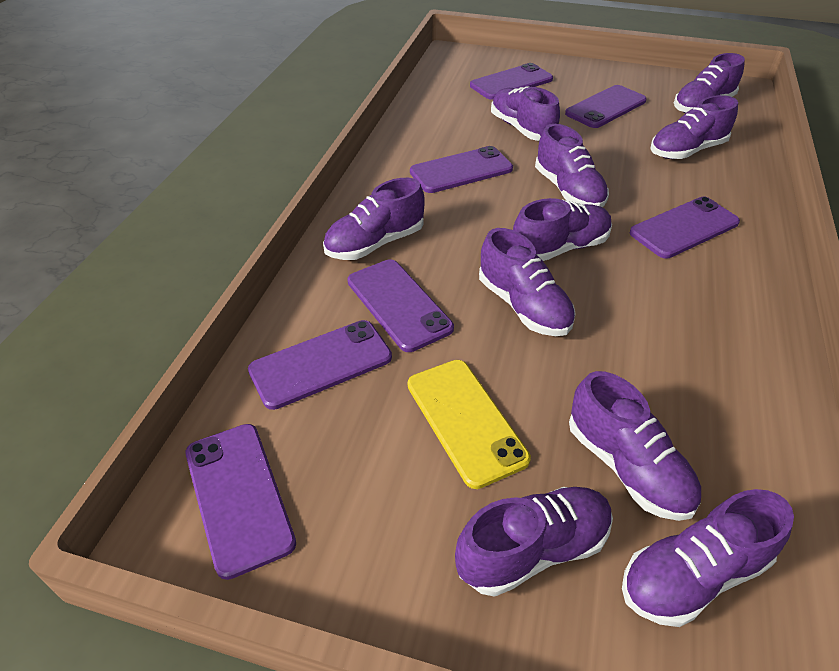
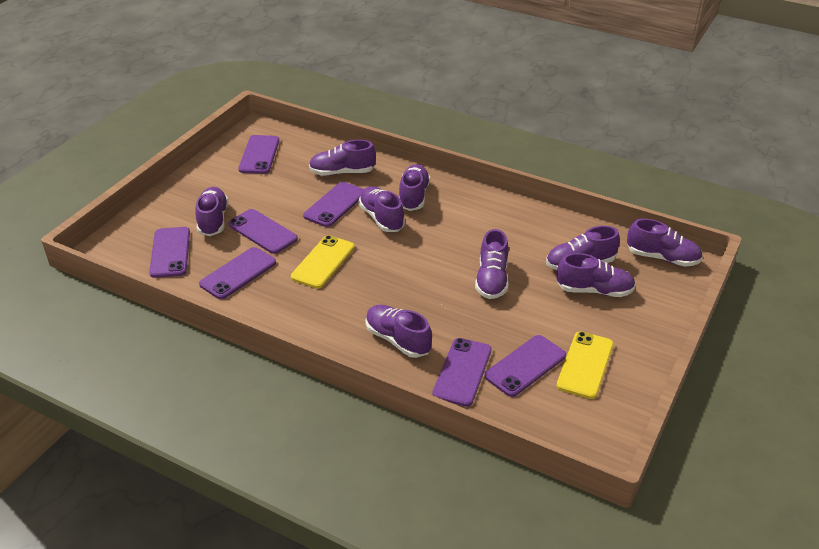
purple shoe: 10 -> 9
yellow phone: 1 -> 2

